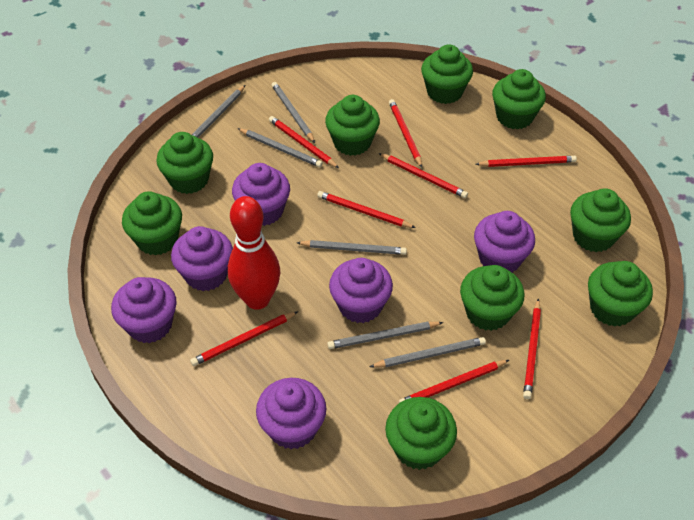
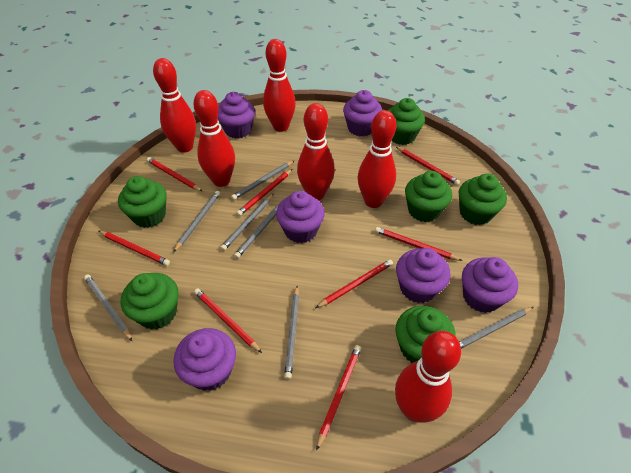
green cupcake: 9 -> 6
grey pencil: 6 -> 7
red bowling pin: 1 -> 6

